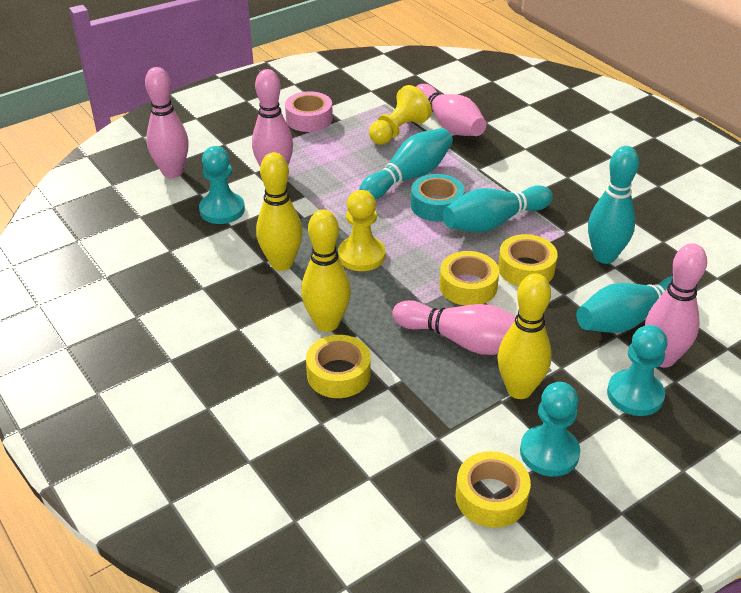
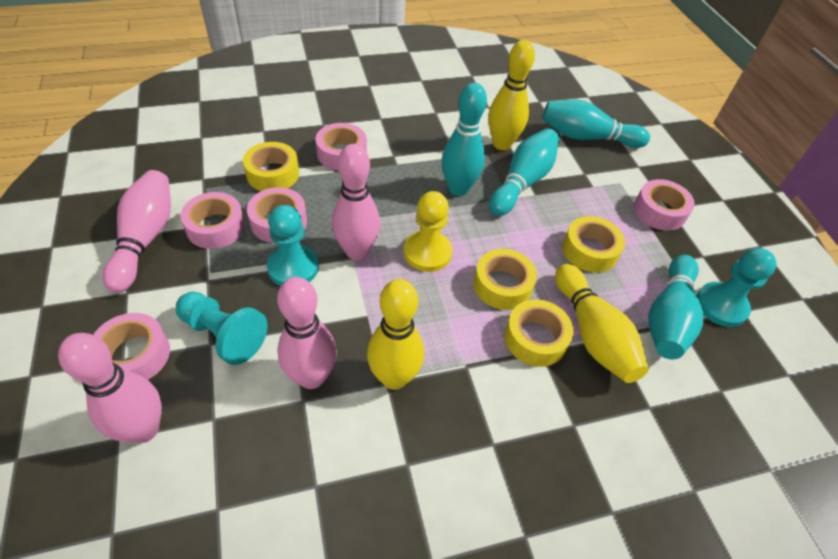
pink bowling pin: 5 -> 4
pink tape: 1 -> 5
turquoise tape: 1 -> 0
yellow pawn: 2 -> 1

